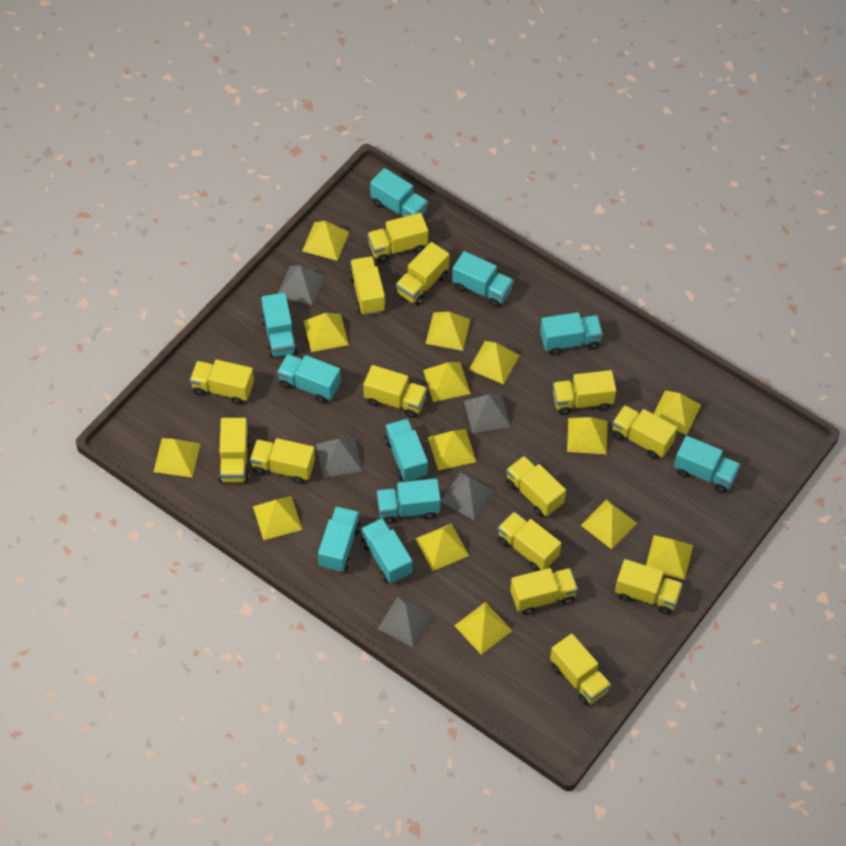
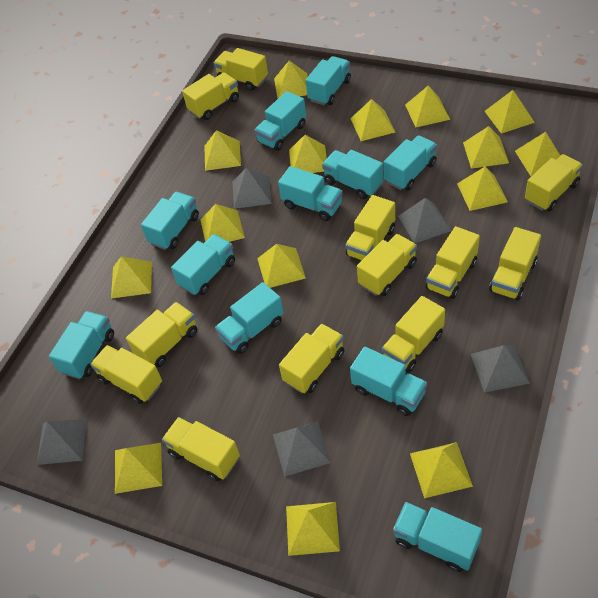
turquoise truck: 10 -> 11
yellow pyramid: 14 -> 15
yellow truck: 14 -> 12

